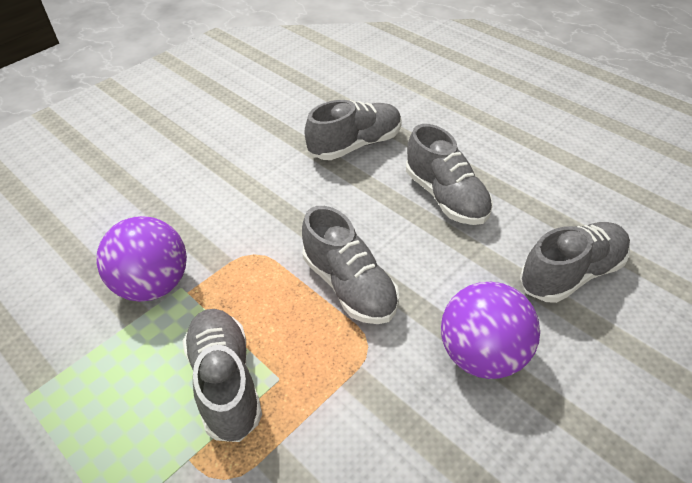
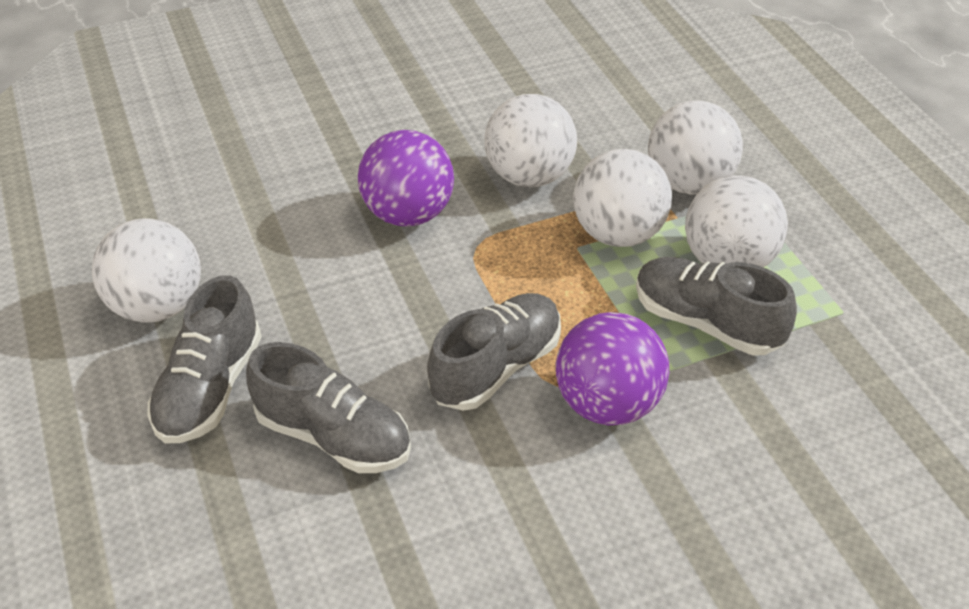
grey shoe: 5 -> 4
white ball: 0 -> 5

